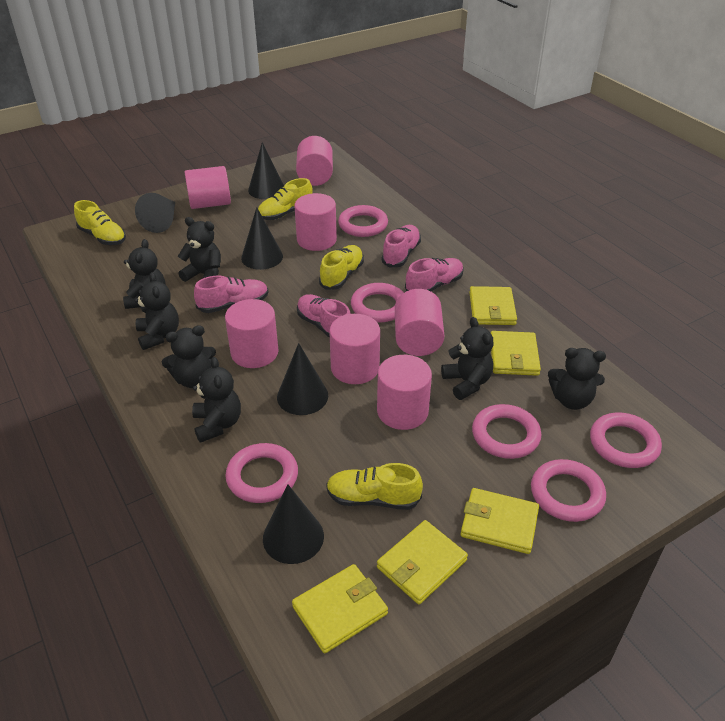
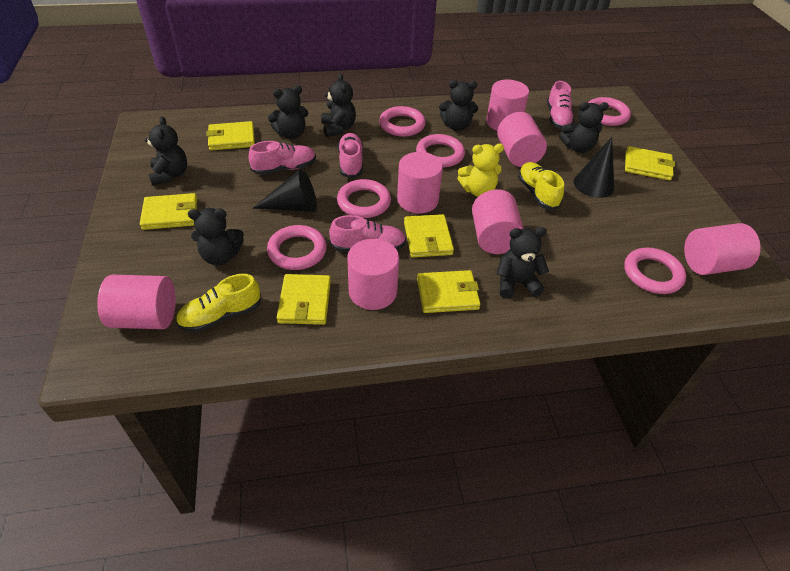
black cone: 5 -> 2
yellow shoe: 4 -> 2
yellow teddy bear: 0 -> 1
yellow wallet: 5 -> 6

